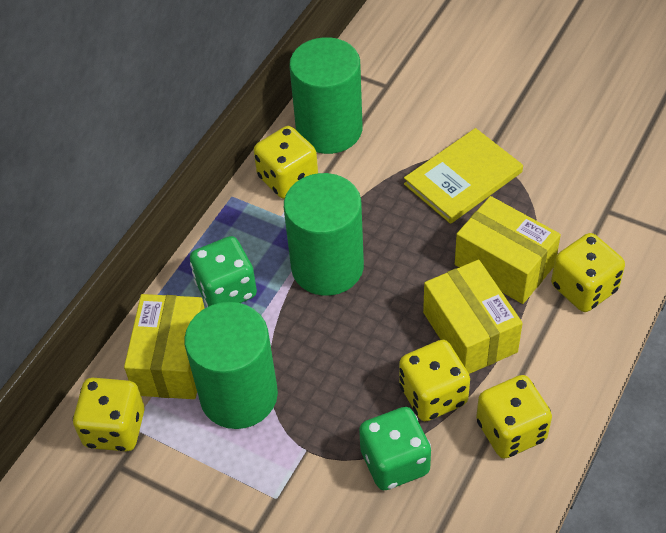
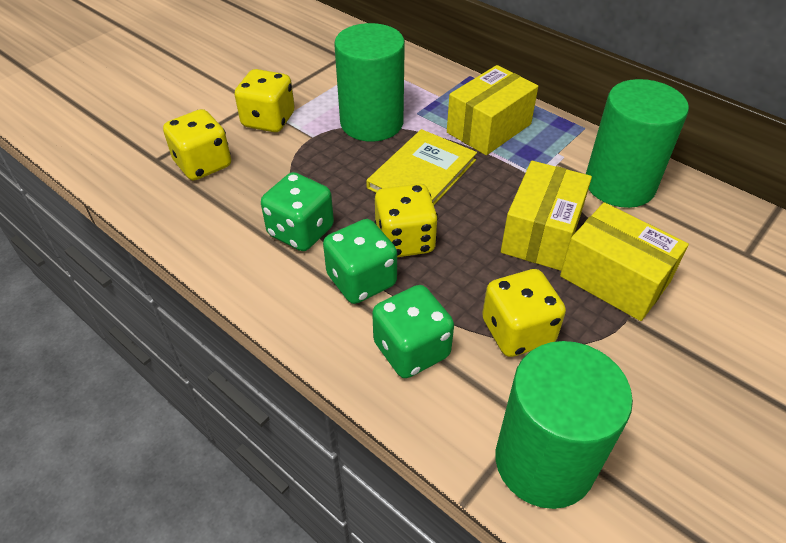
green dice: 2 -> 3
yellow dice: 5 -> 4

